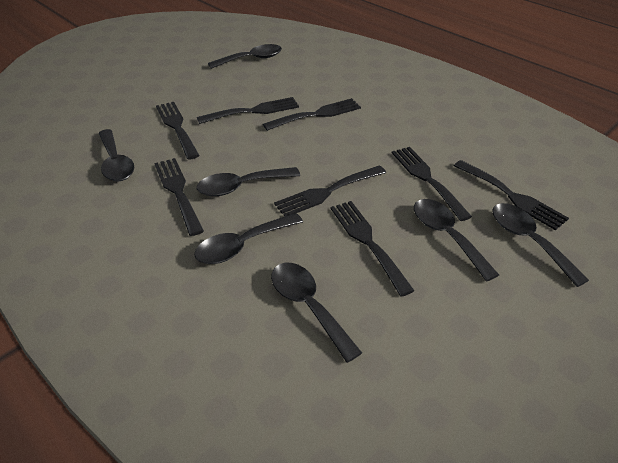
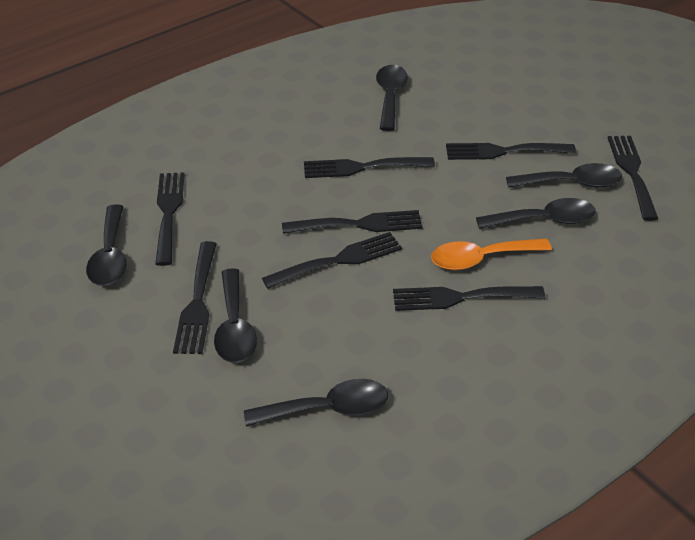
black spoon: 7 -> 6
orange spoon: 0 -> 1

